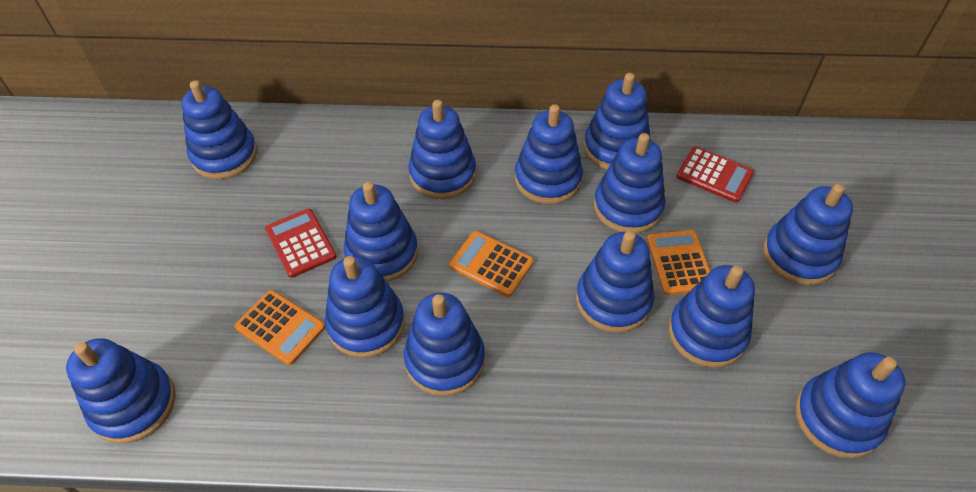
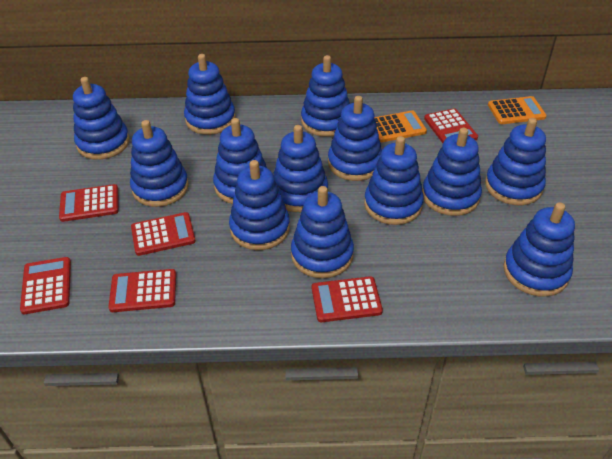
orange calculator: 3 -> 2
red calculator: 2 -> 6

